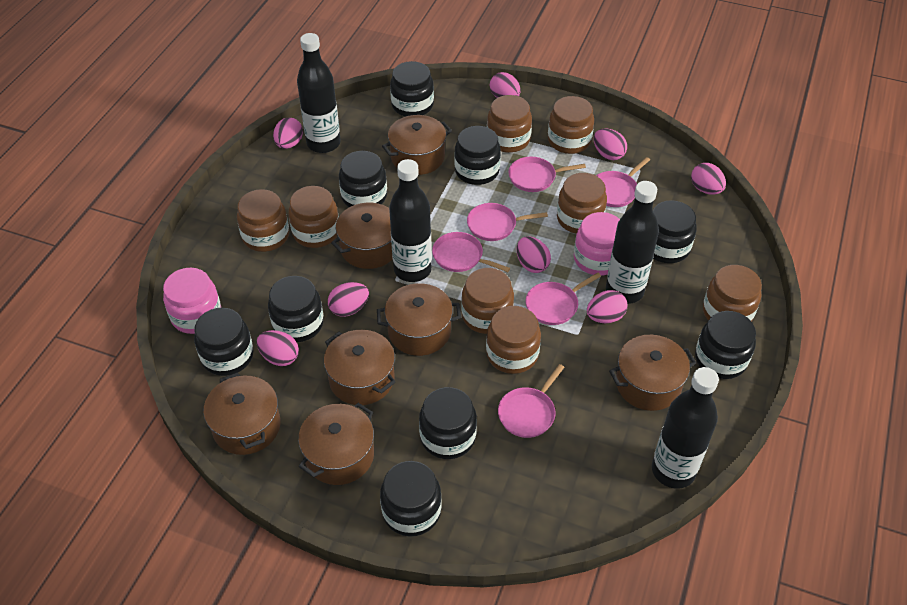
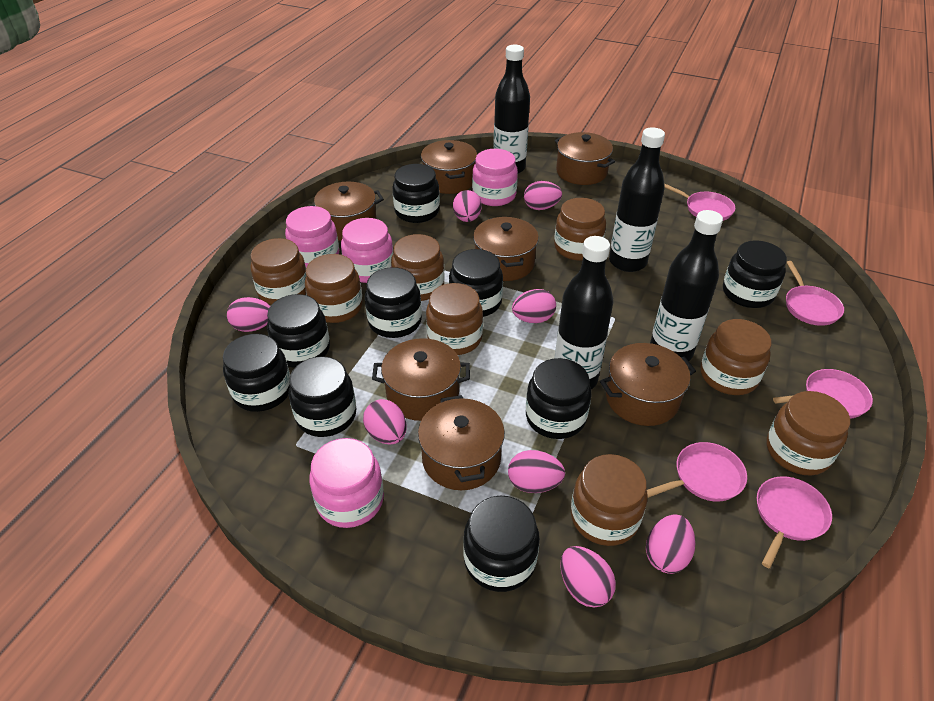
pink jar: 2 -> 4
pink pan: 6 -> 5

